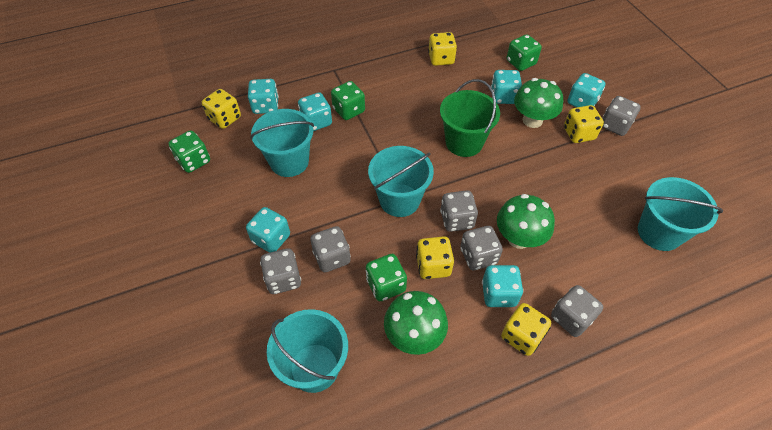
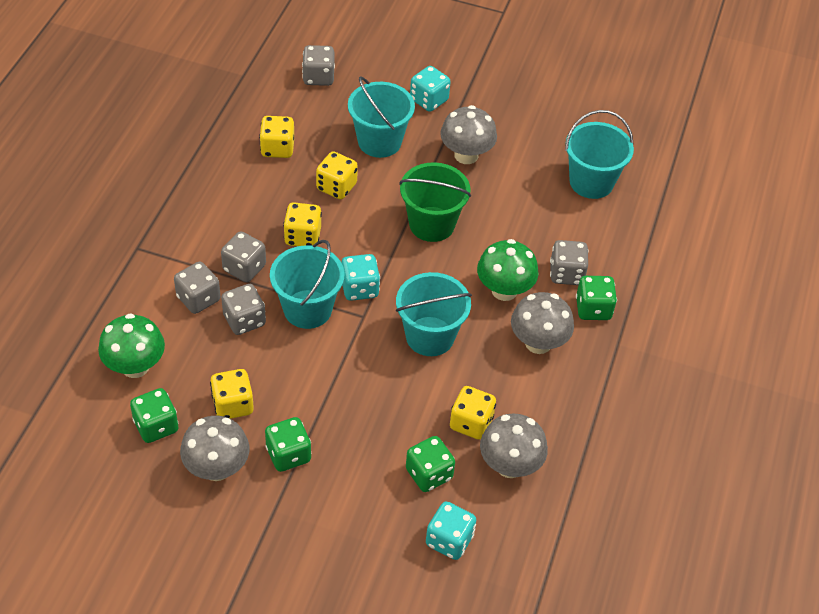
green mushroom: 3 -> 2
grey dice: 6 -> 5
grey mushroom: 0 -> 4
turquoise dice: 6 -> 3

